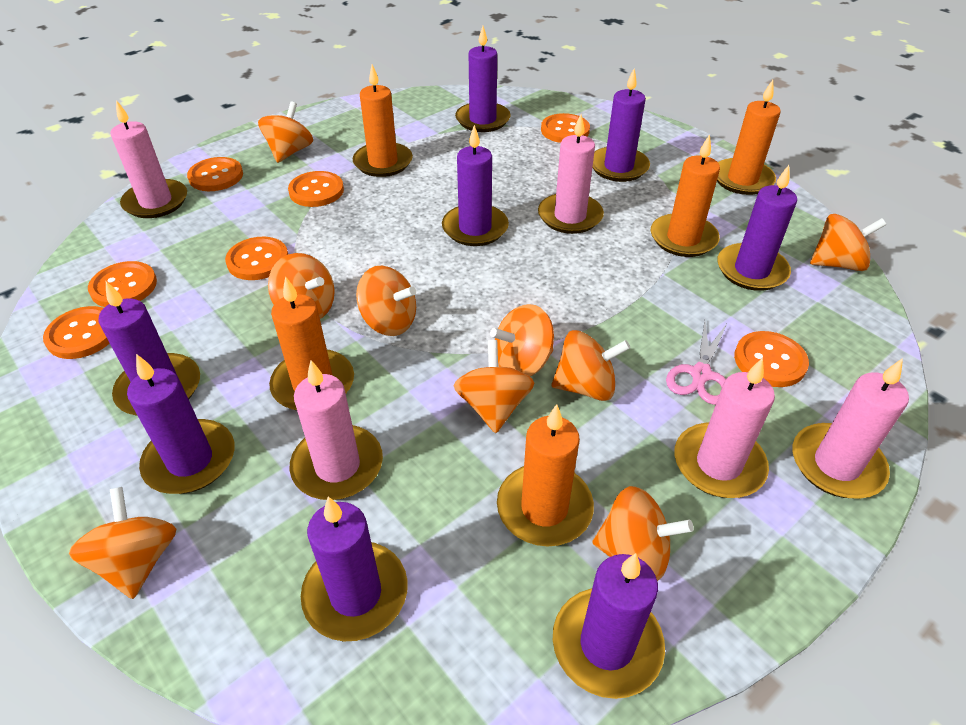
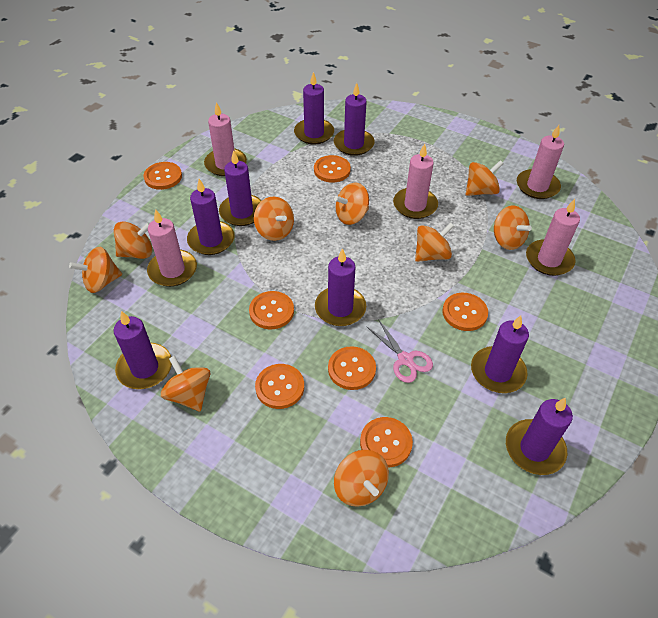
orange candle: 5 -> 0

